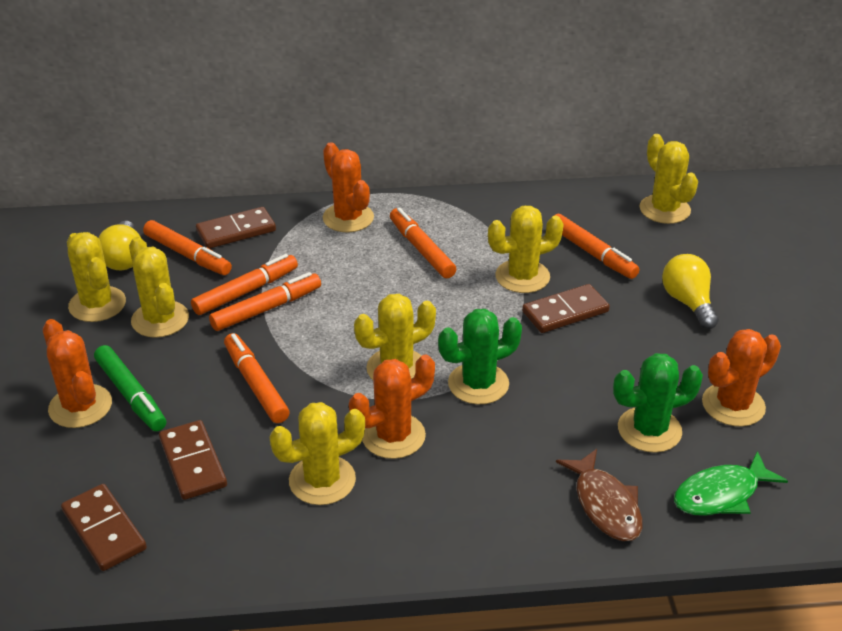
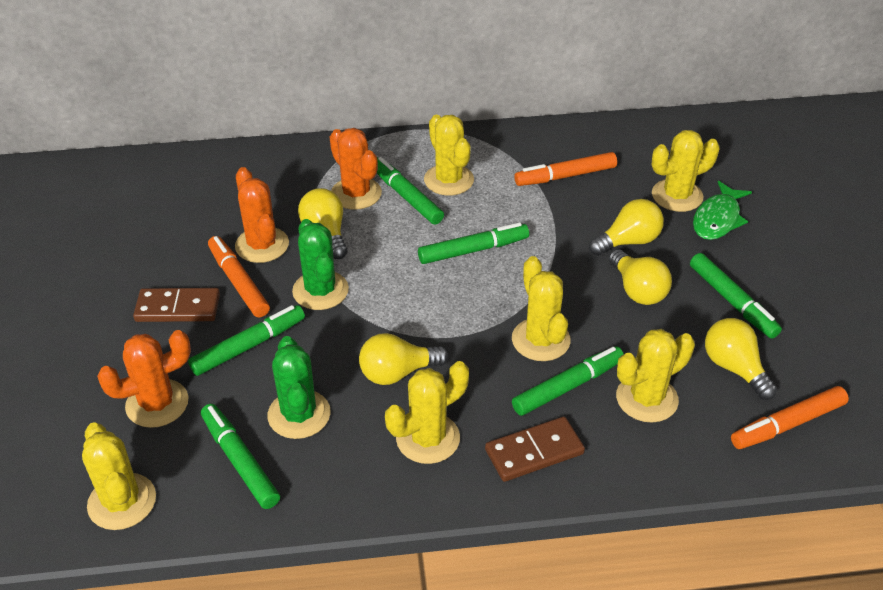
brown domino: 4 -> 2
brown fish: 1 -> 0
green marker: 1 -> 6
orange cactus: 4 -> 3
orange marker: 6 -> 3
yellow light bulb: 2 -> 5

